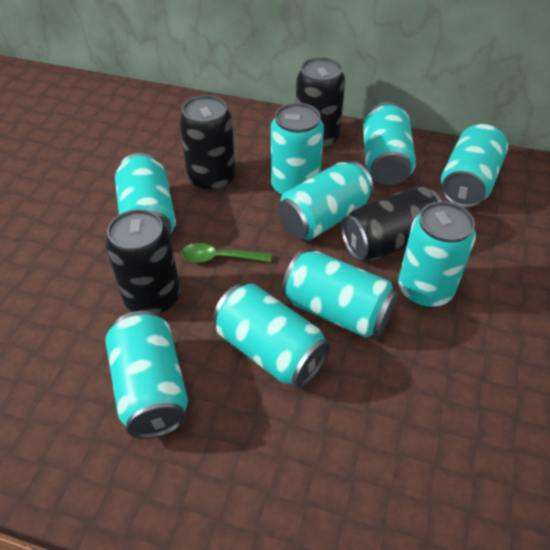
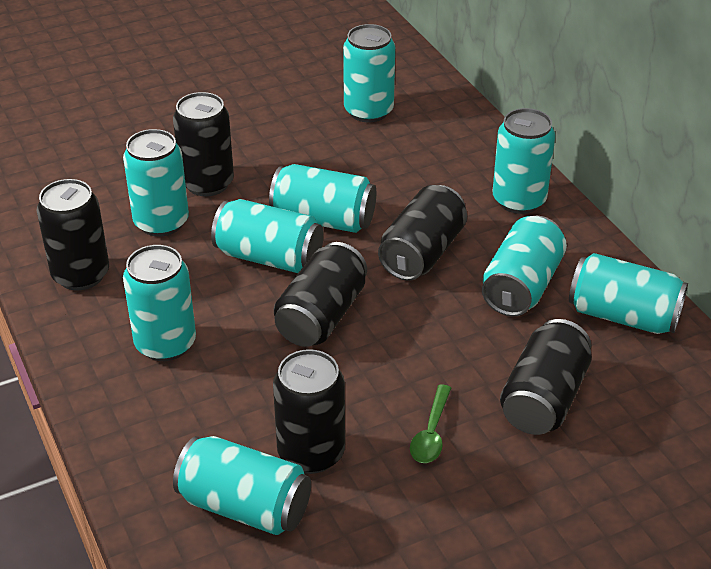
black can: 4 -> 6

